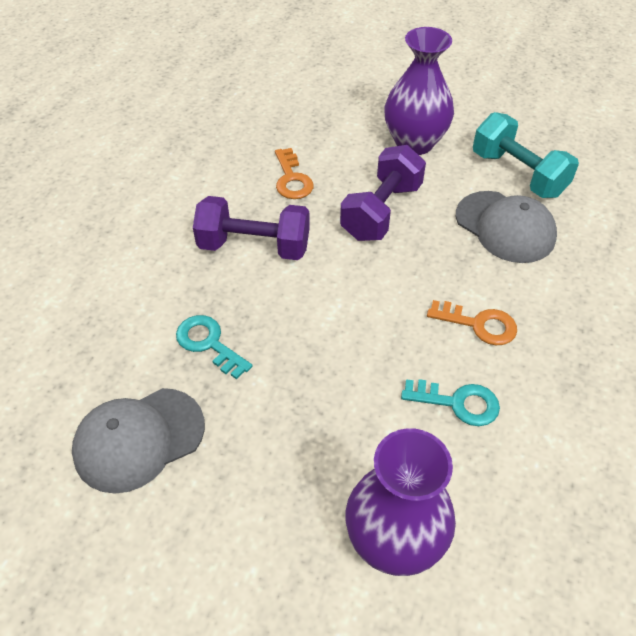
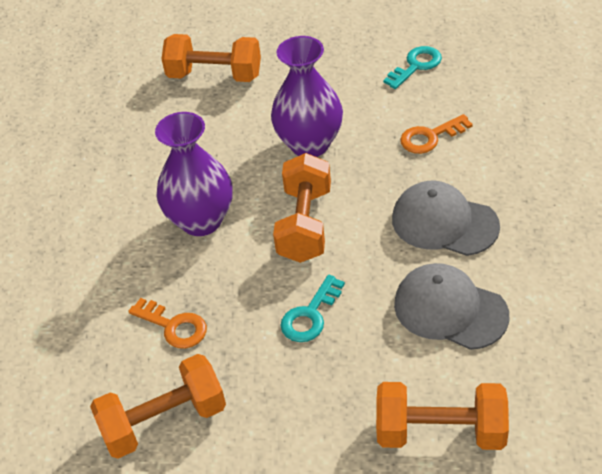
orange dumbbell: 0 -> 4
purple dumbbell: 2 -> 0
turquoise dumbbell: 1 -> 0

